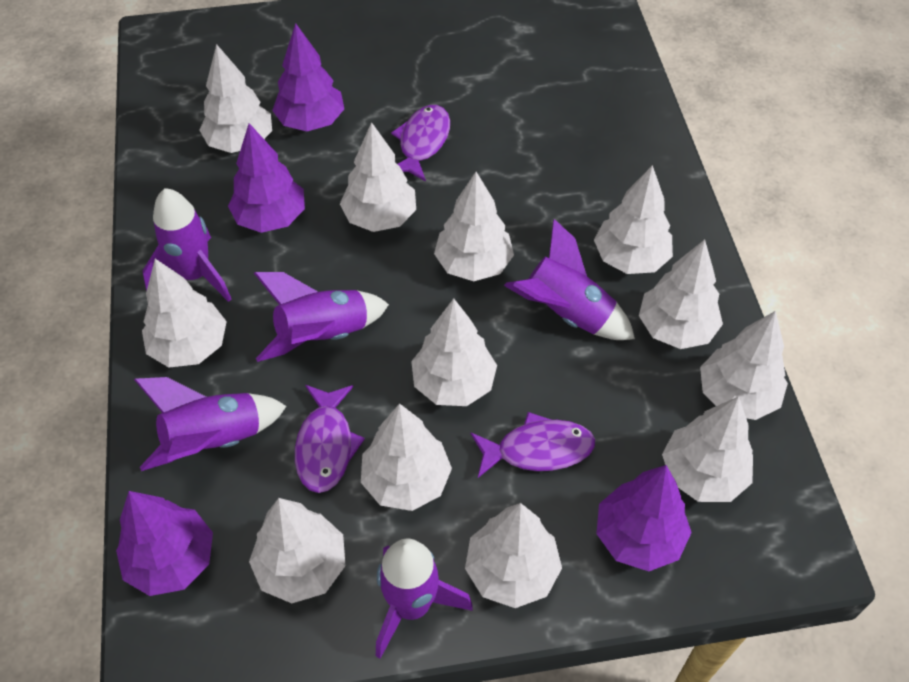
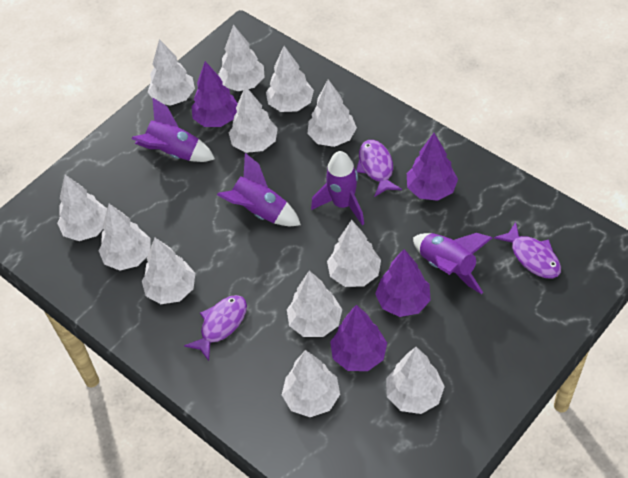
purple rocket: 5 -> 4

